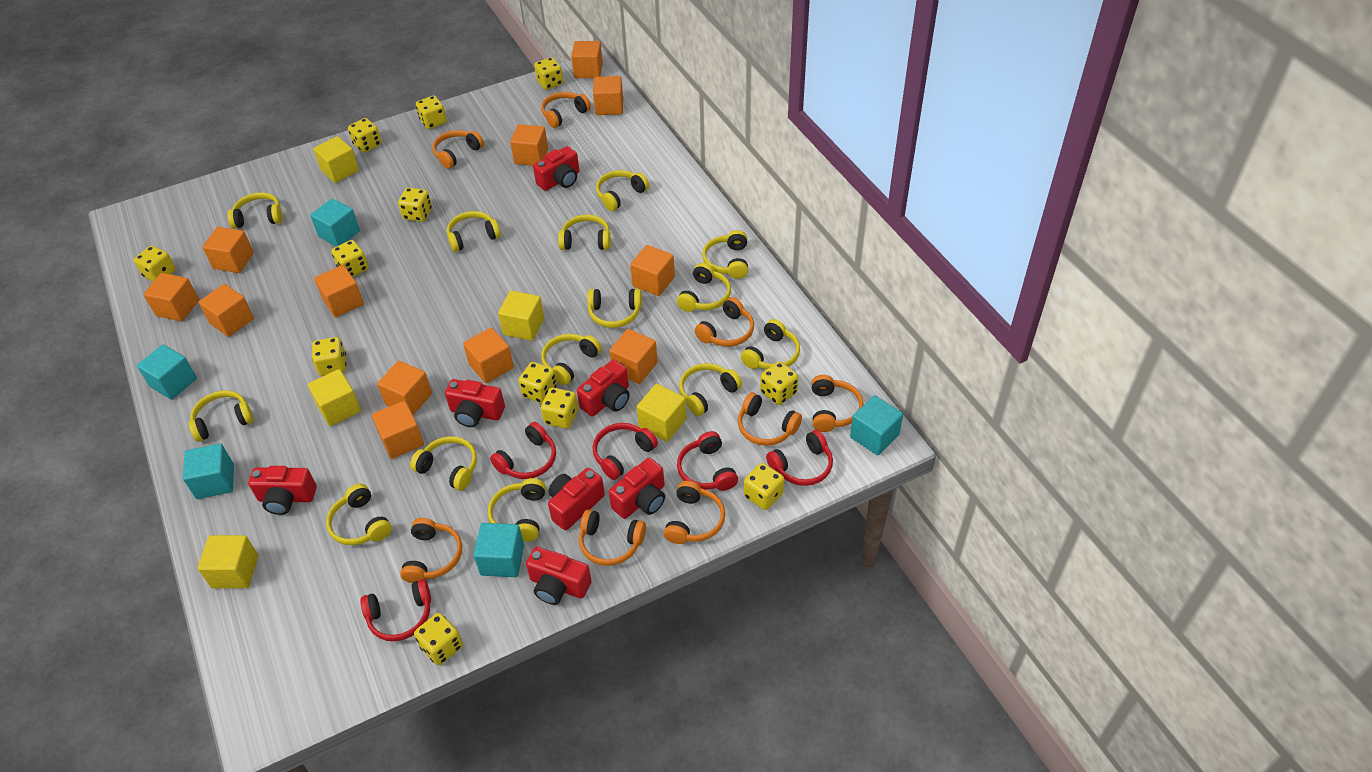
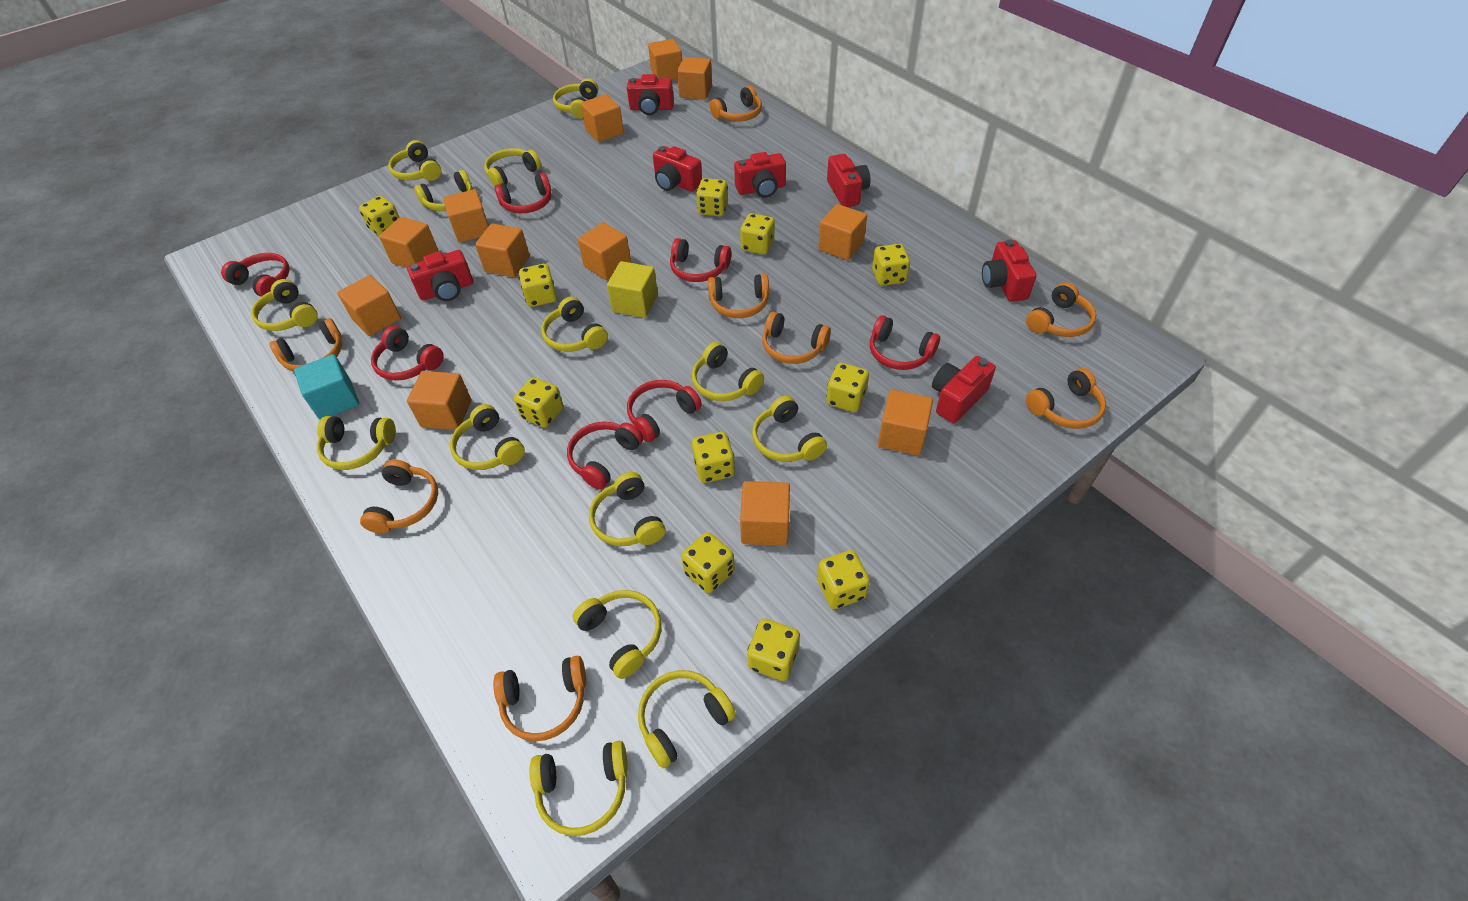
red headphones: 5 -> 7
turquoise cube: 5 -> 1
yellow cube: 5 -> 1
yellow dice: 12 -> 11

